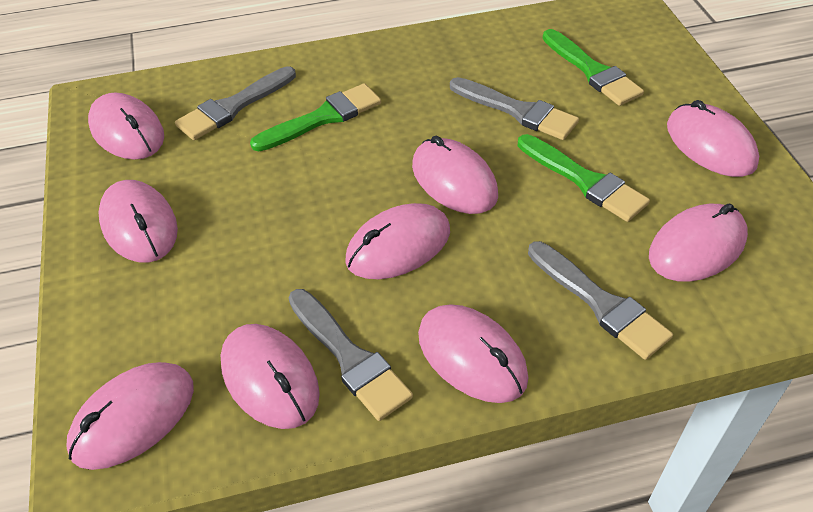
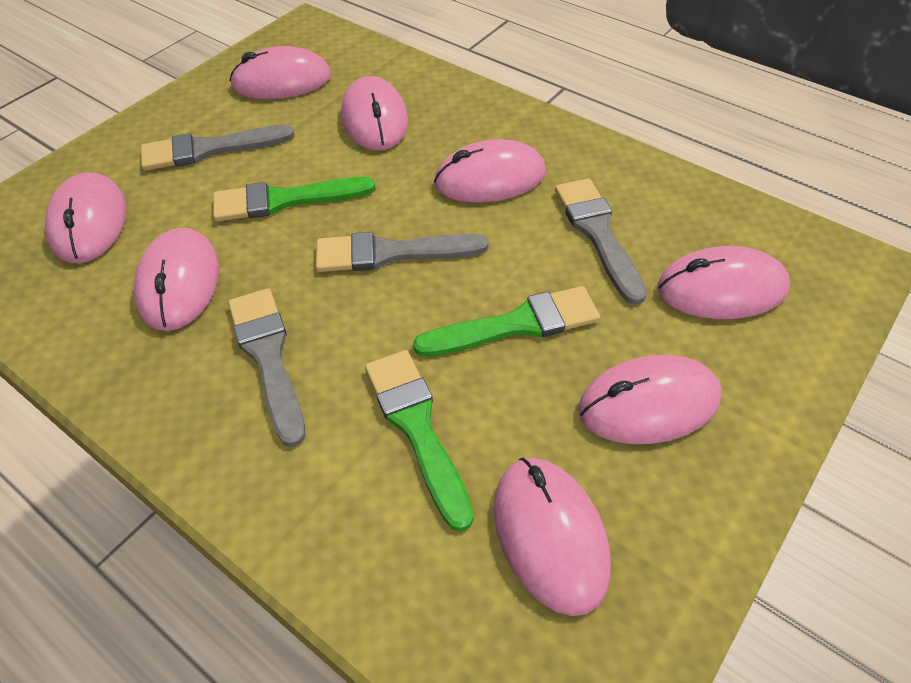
pink mouse: 9 -> 8

